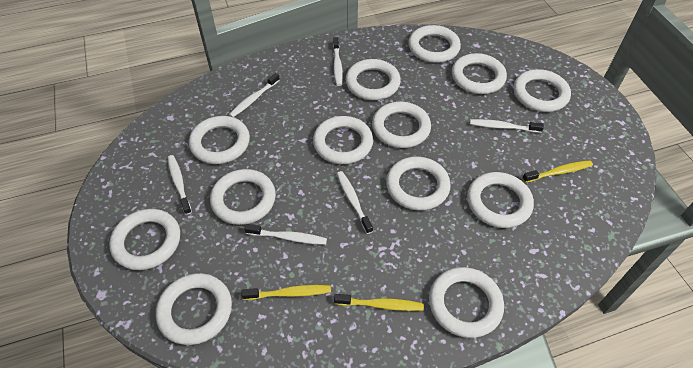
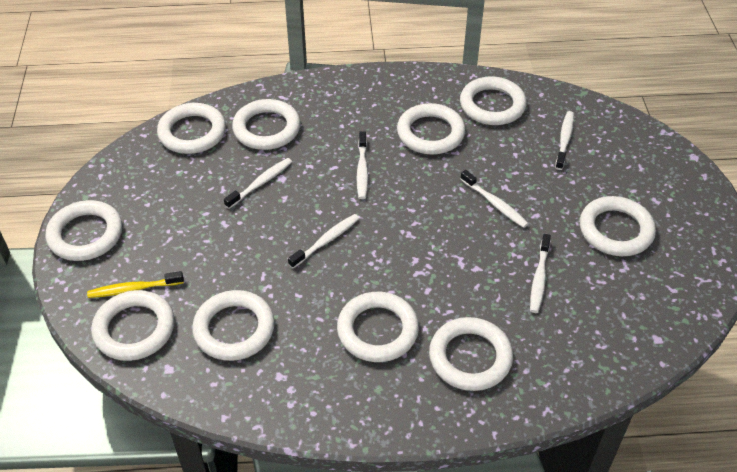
white ring: 13 -> 10
yellow toothbrush: 3 -> 1

